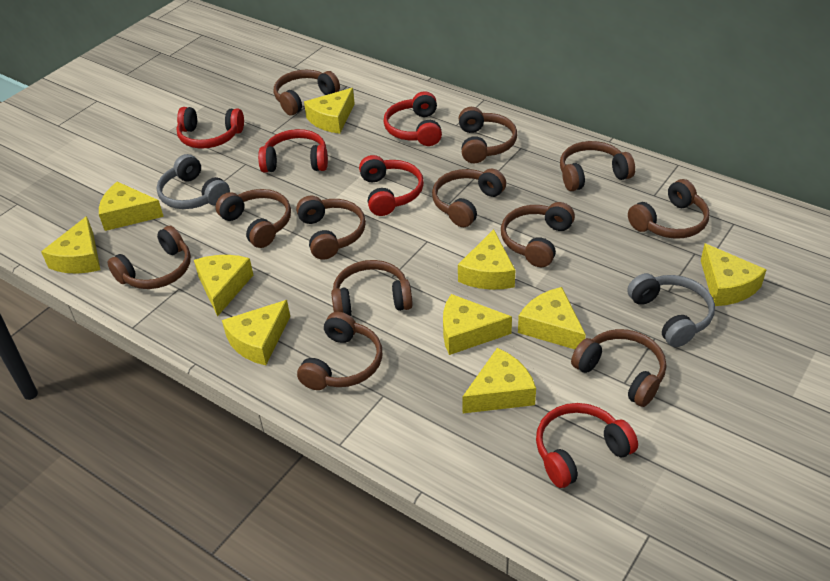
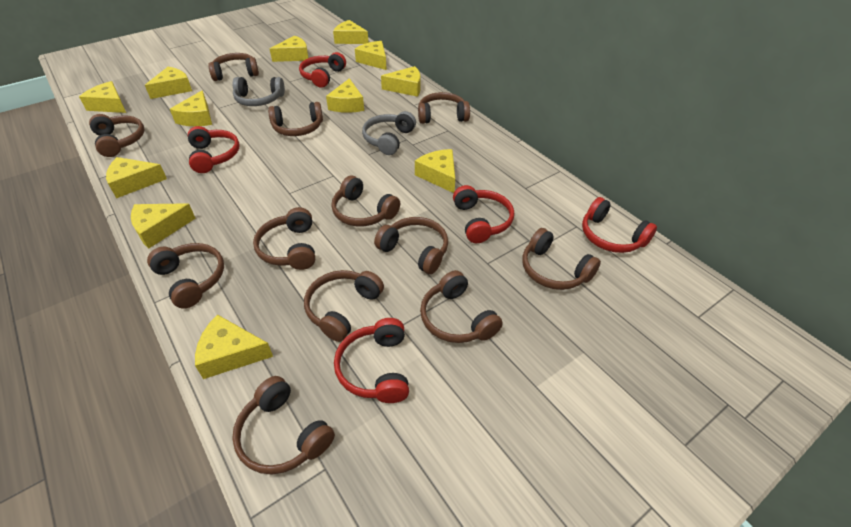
yellow cheese: 10 -> 12

